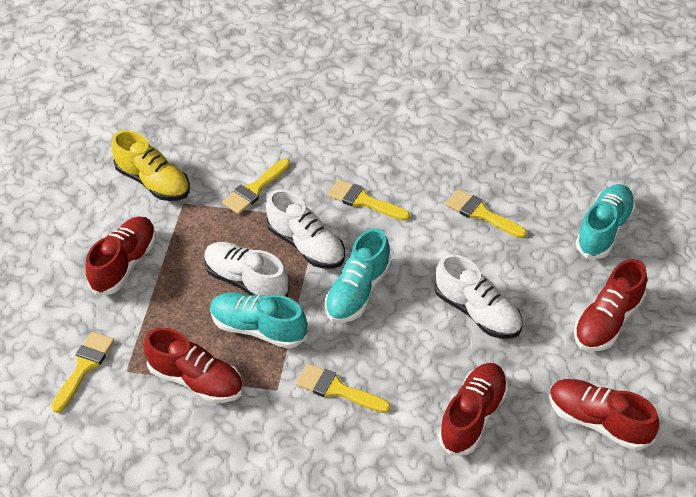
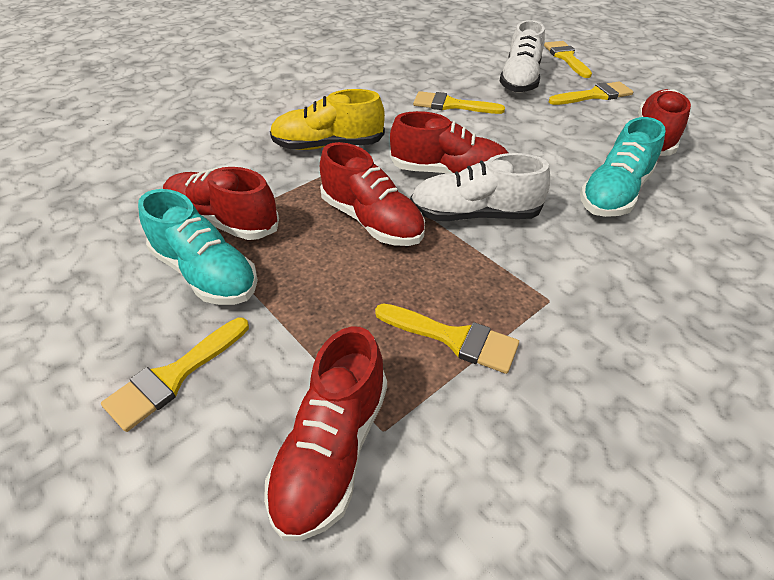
turquoise shoe: 3 -> 2
white shoe: 3 -> 2

